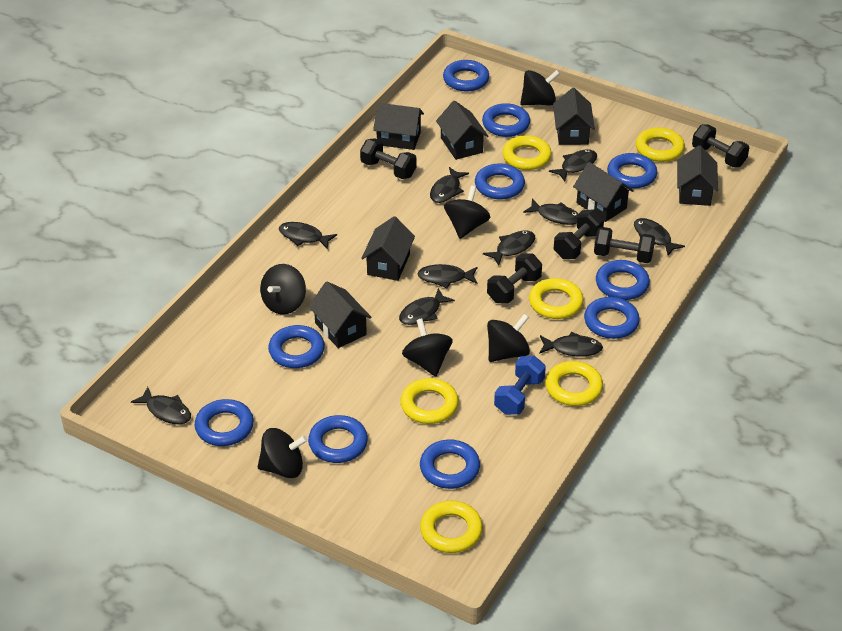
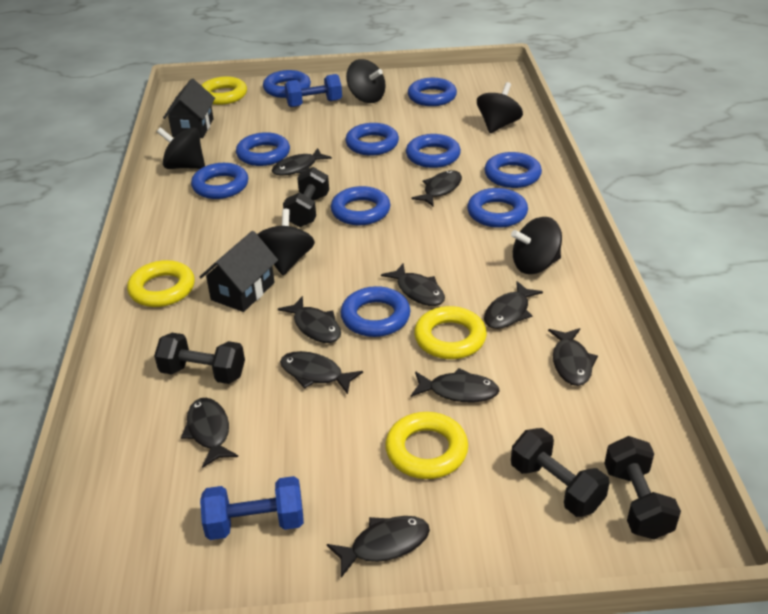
black dumbbell: 5 -> 4
black house: 7 -> 2
black spinning top: 6 -> 5
blue dumbbell: 1 -> 2
yellow ring: 6 -> 4

